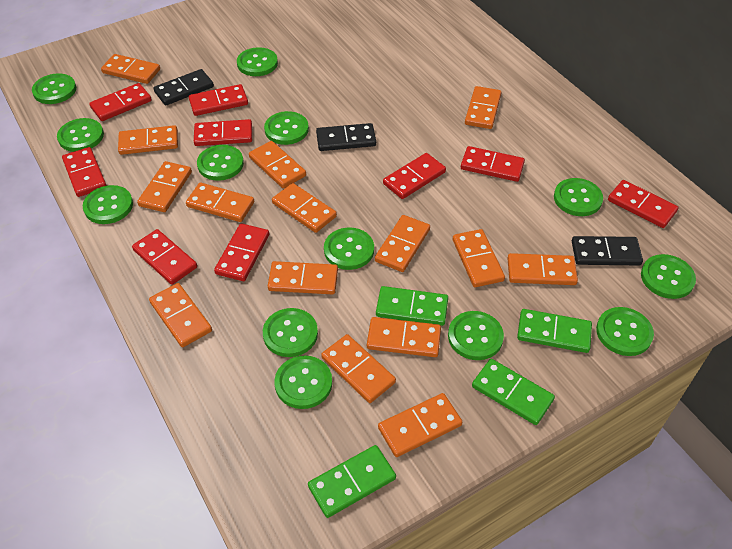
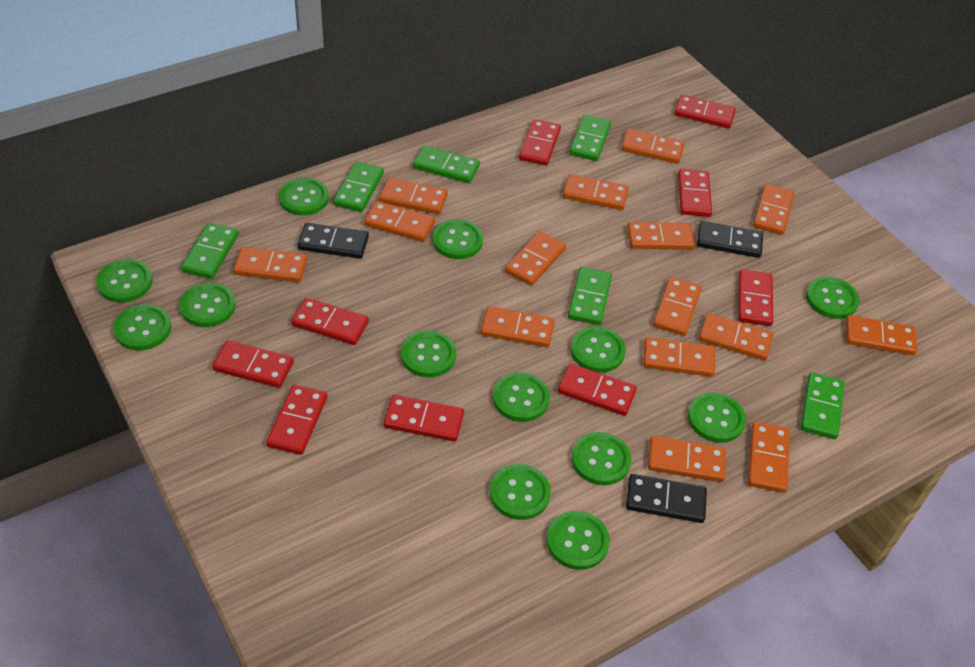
green domino: 4 -> 6

